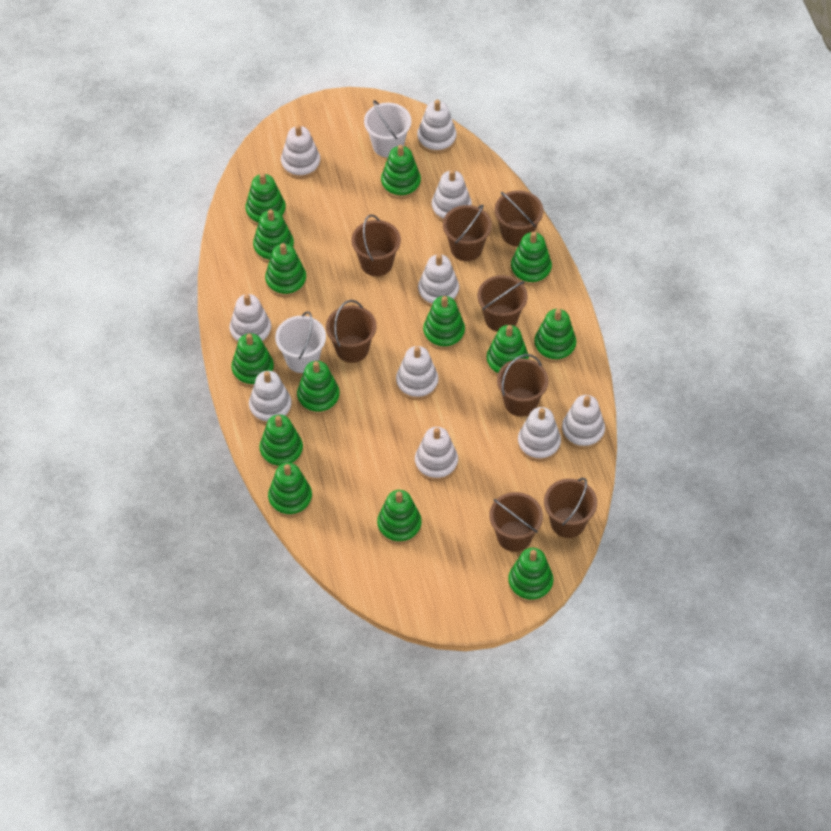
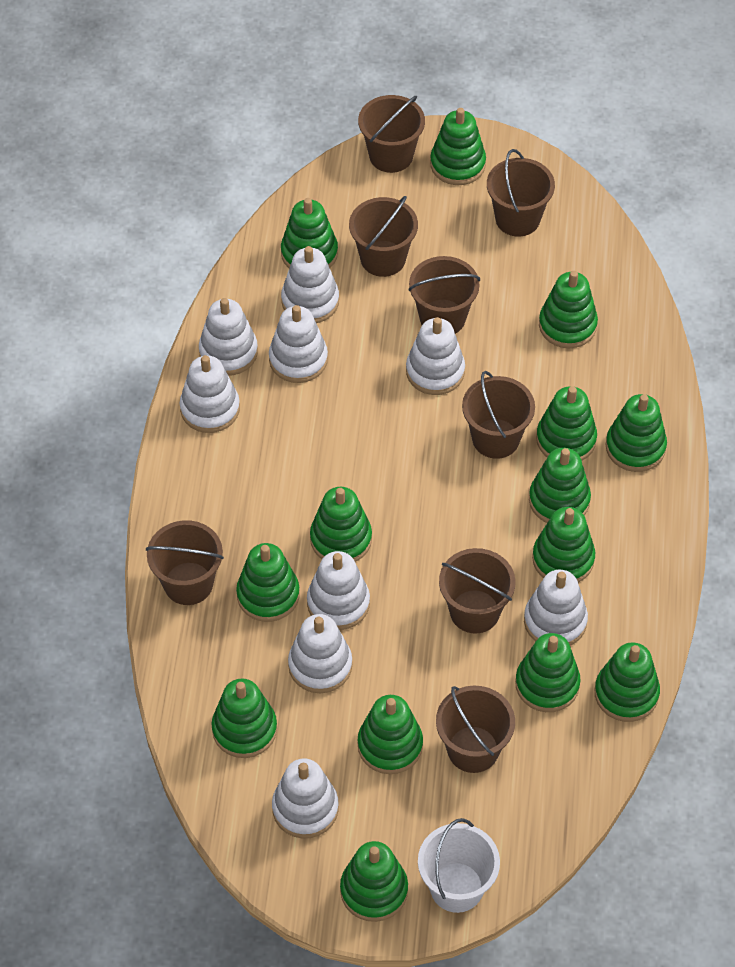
white bucket: 2 -> 1
white stacking toy: 10 -> 9

